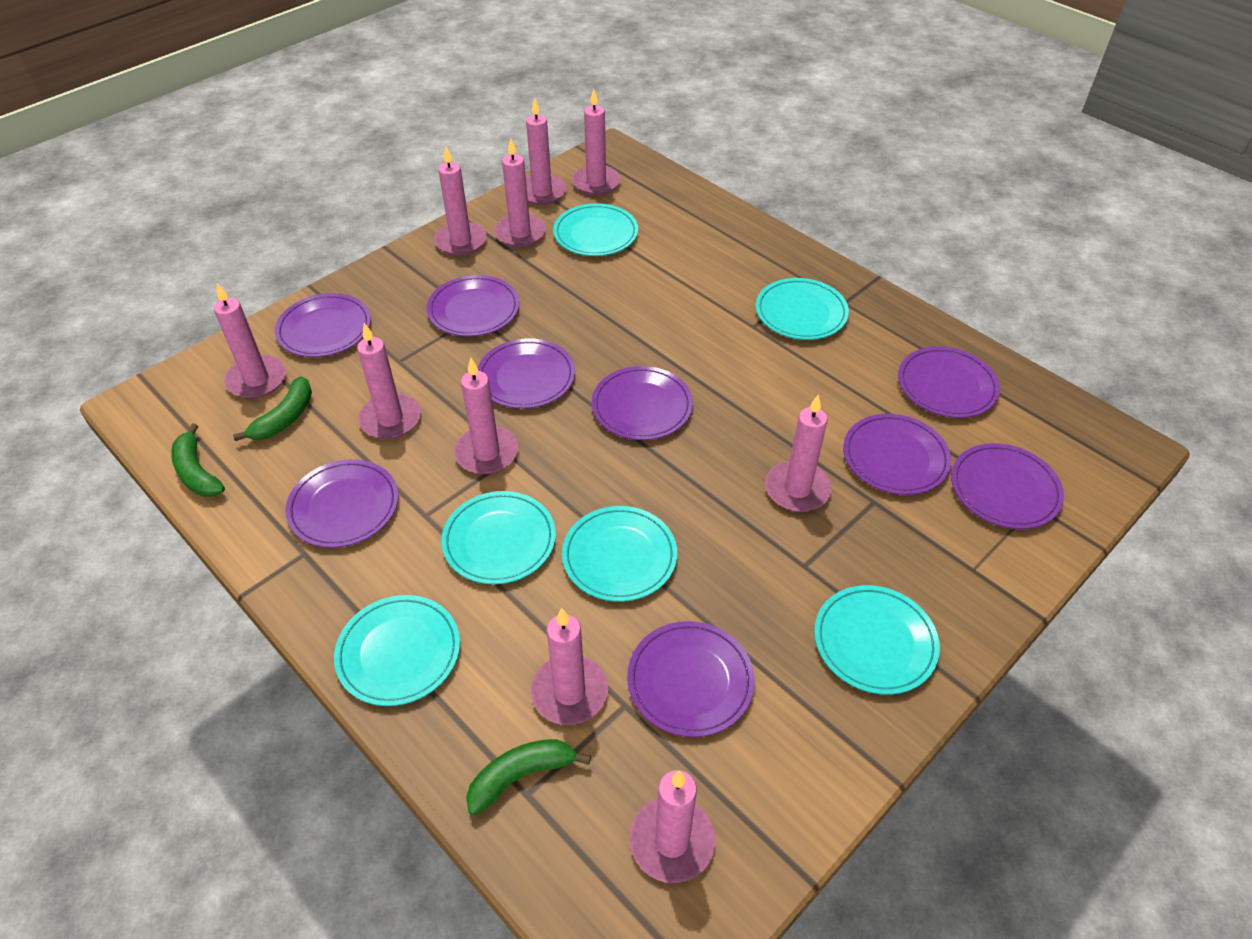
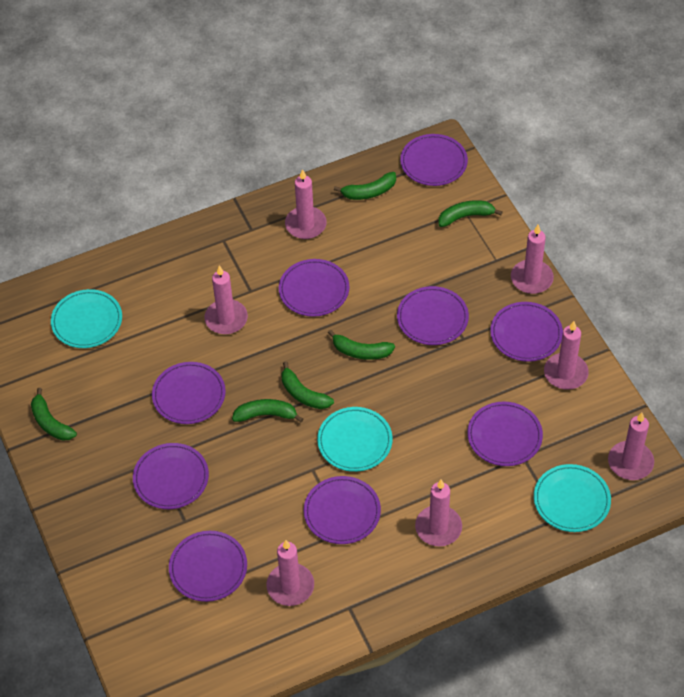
green banana: 3 -> 6
pink candle: 10 -> 7
turquoise plate: 6 -> 3

